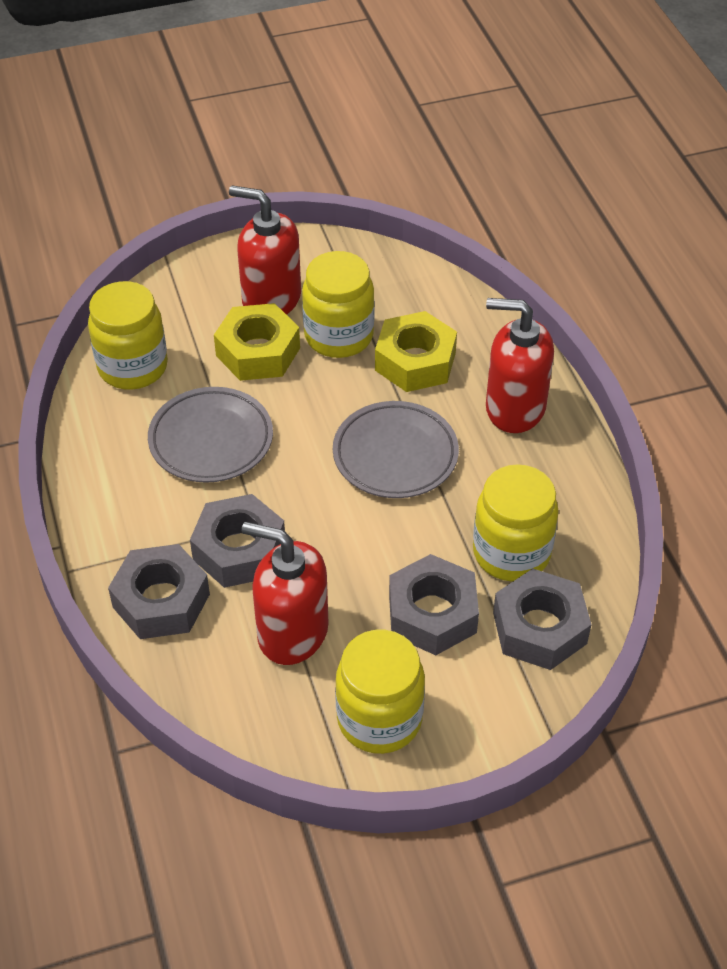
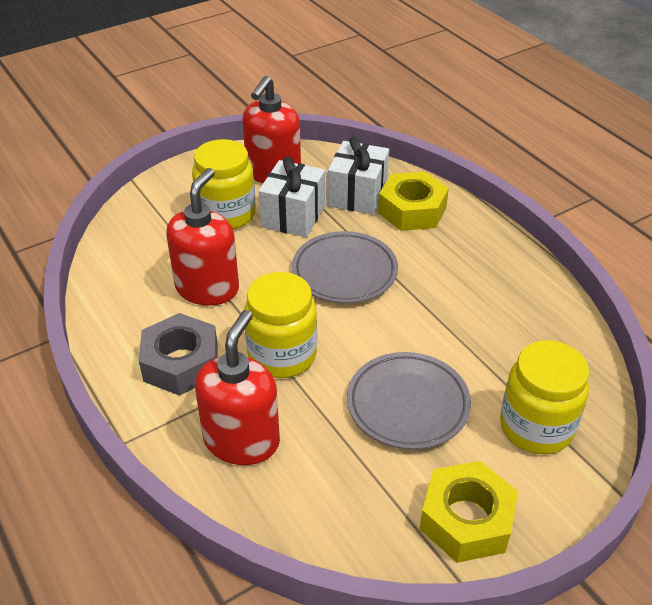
grey nut: 4 -> 1
white gift: 0 -> 2
yellow jar: 4 -> 3

